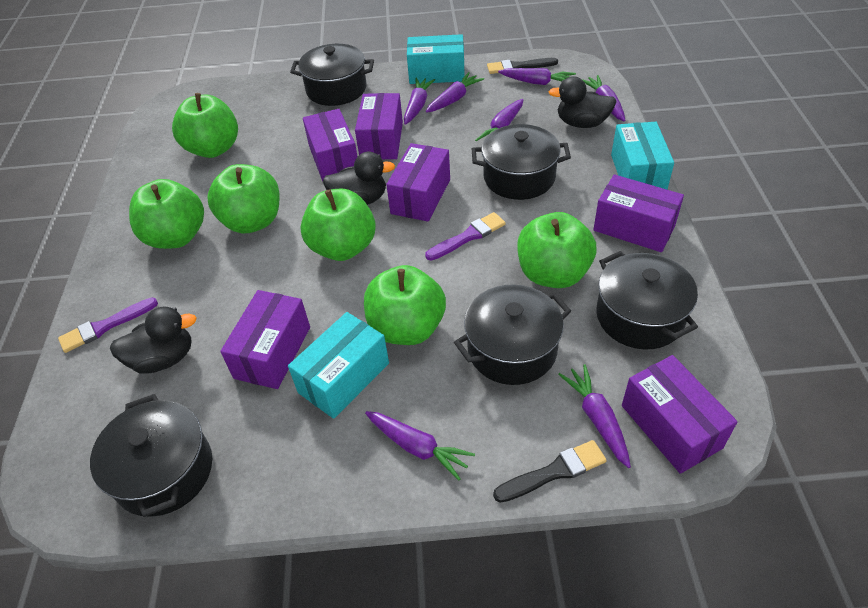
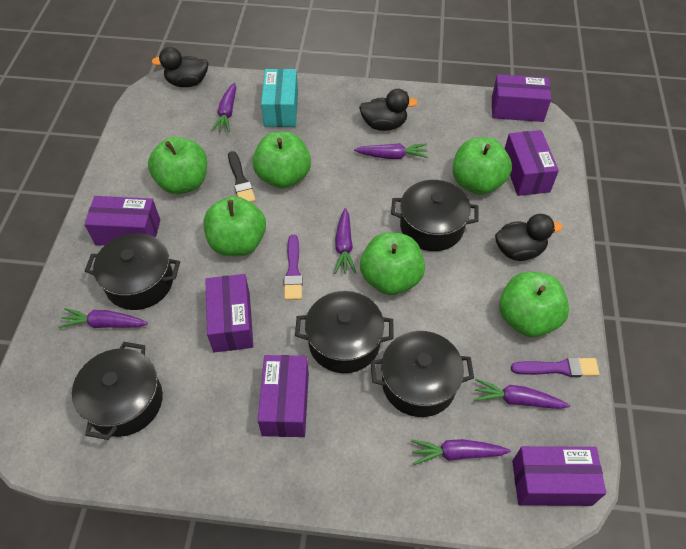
black brush: 2 -> 1
purple carrot: 7 -> 6
turquoise box: 3 -> 1

